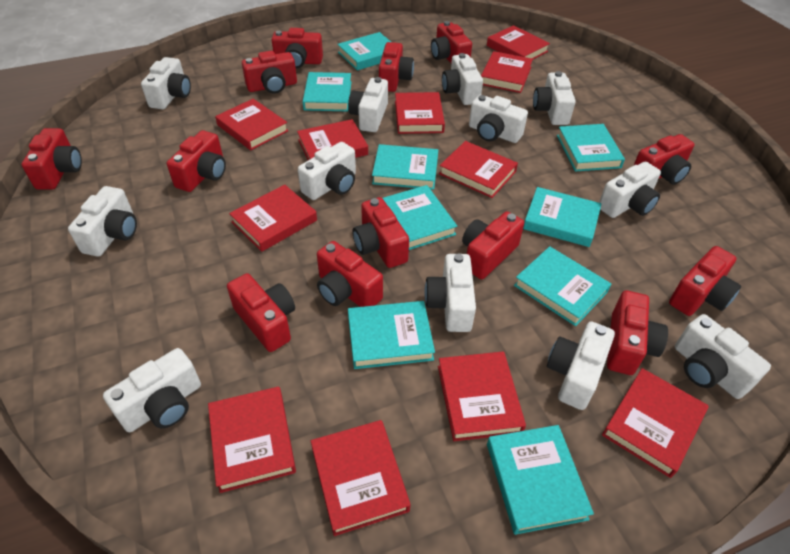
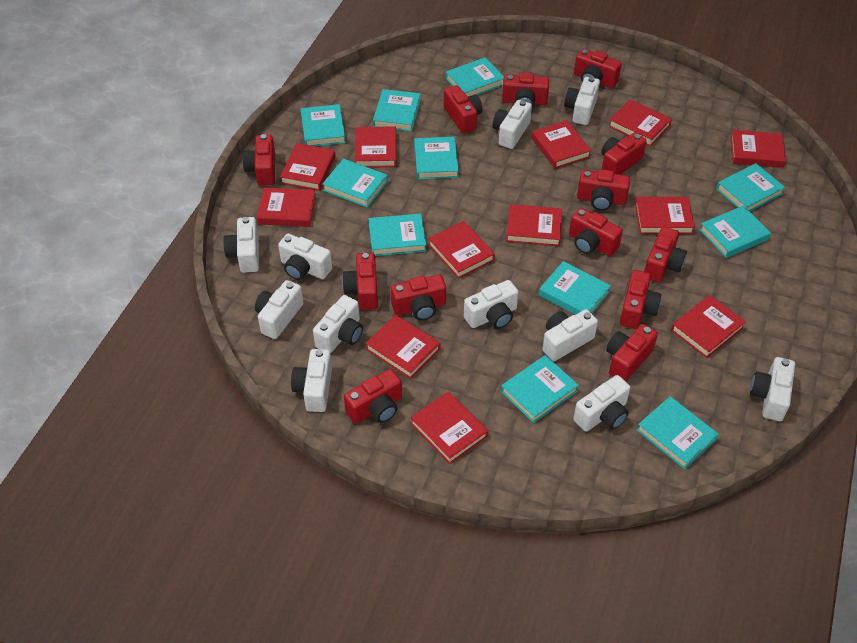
red book: 11 -> 12
turquoise book: 9 -> 11
white camera: 12 -> 11

